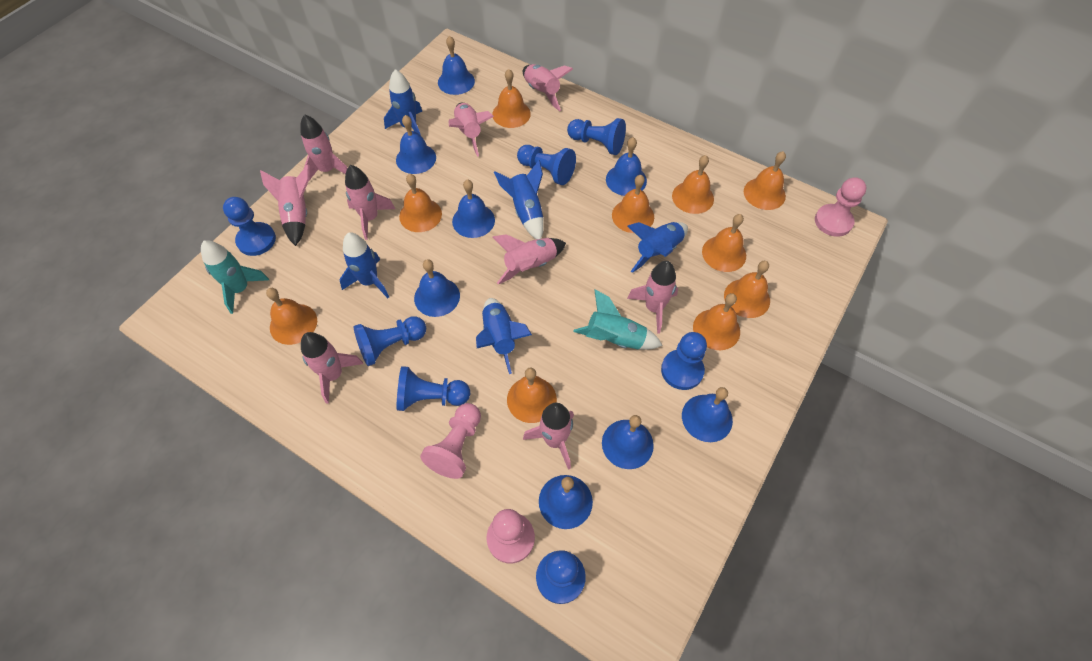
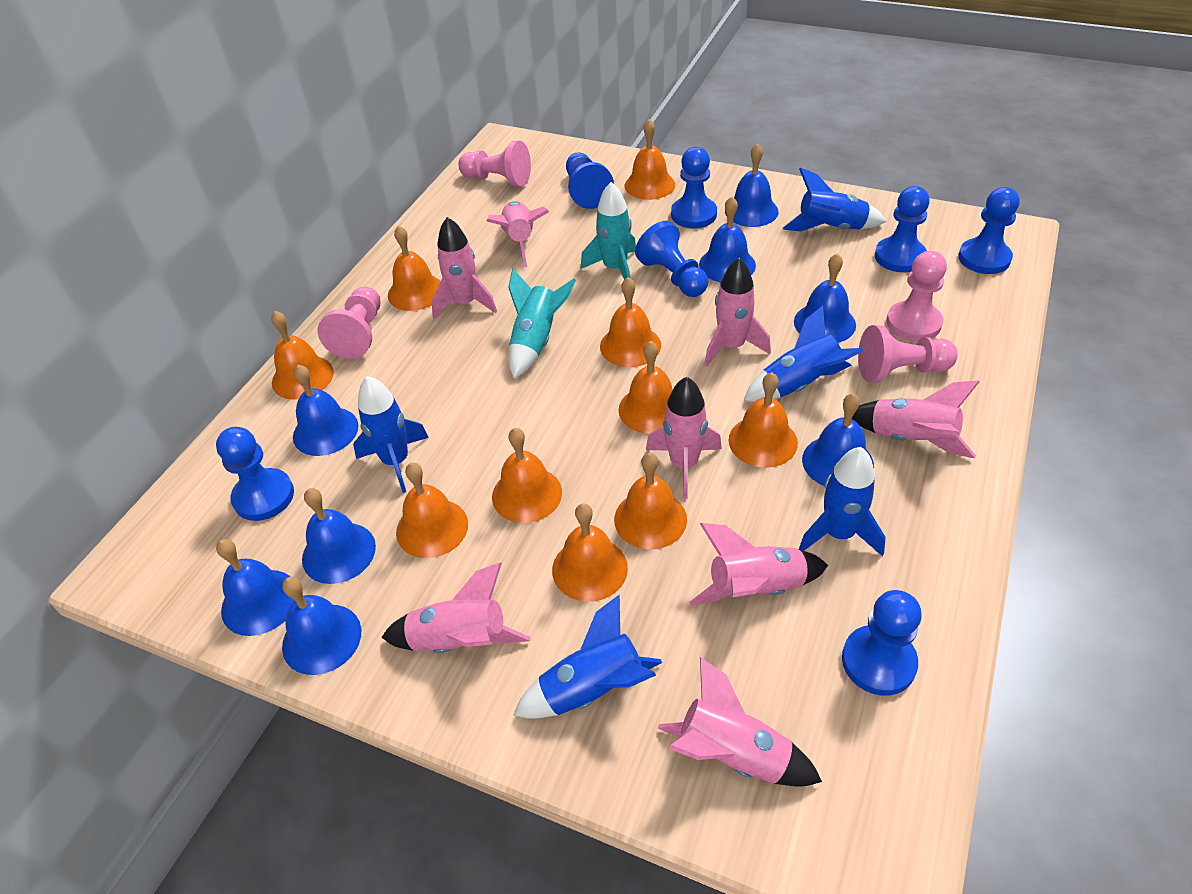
pink pawn: 3 -> 4
pink rocket: 9 -> 8

